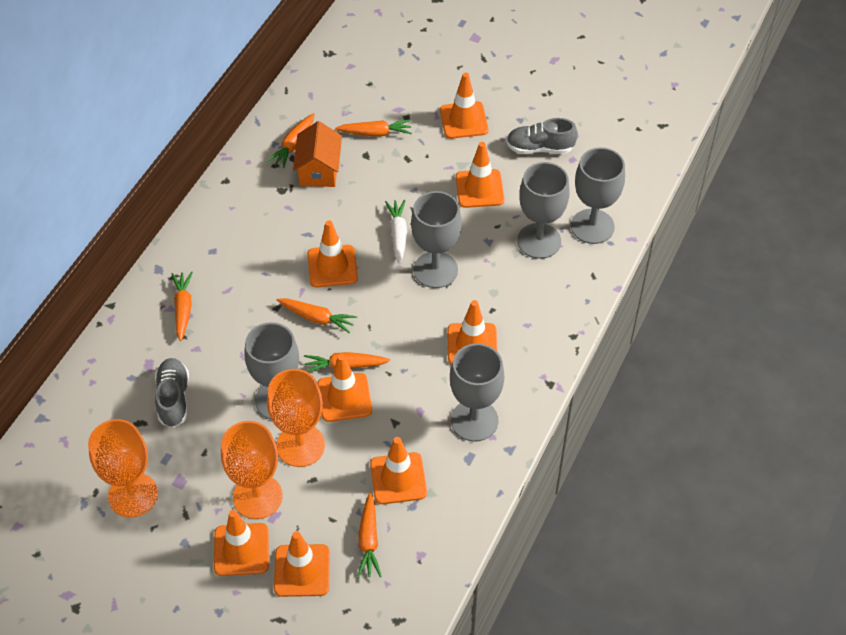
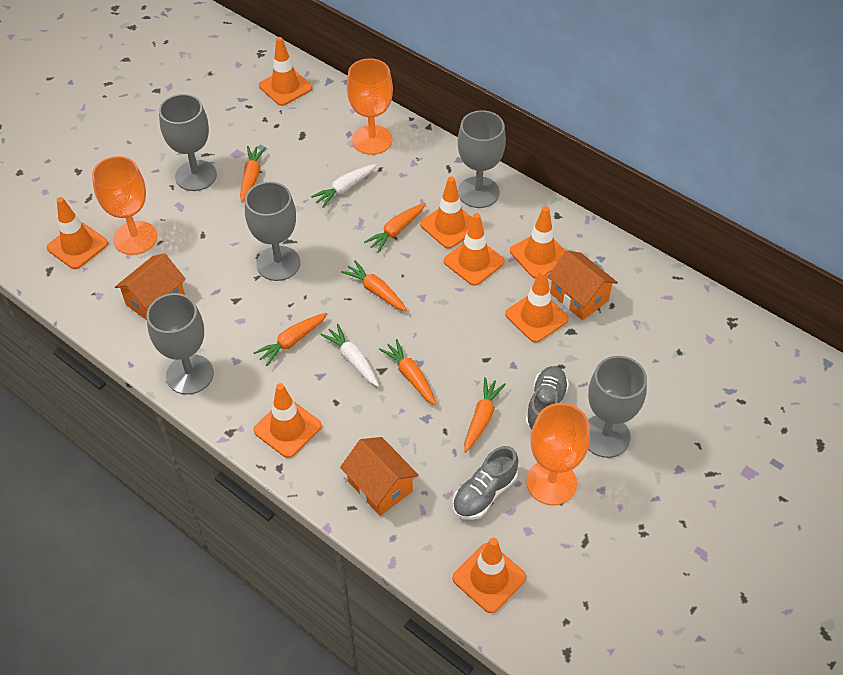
orange house: 1 -> 3
white carrot: 1 -> 2

